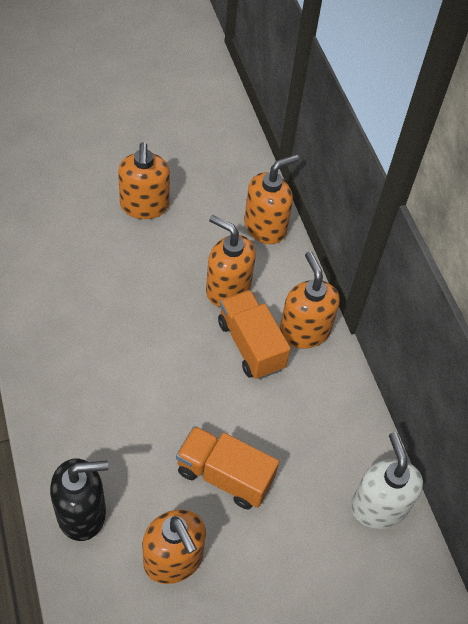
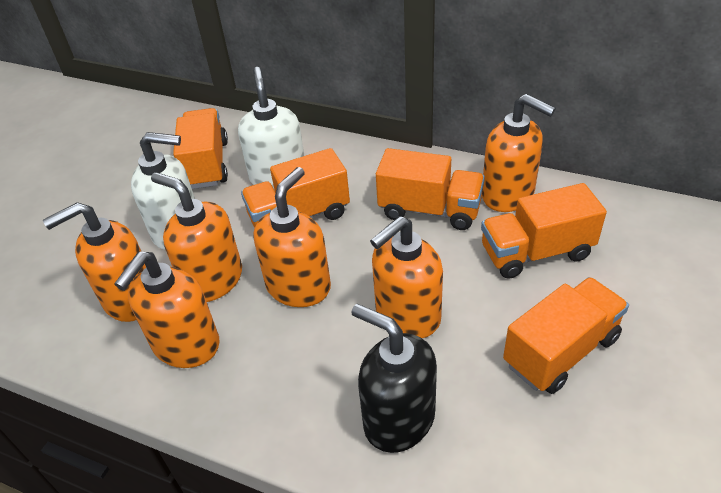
orange soap dispenser: 5 -> 6
orange truck: 2 -> 5
white soap dispenser: 1 -> 2

